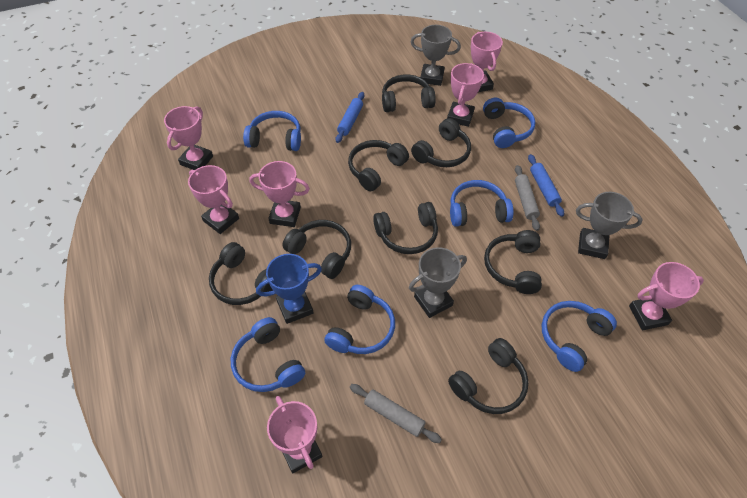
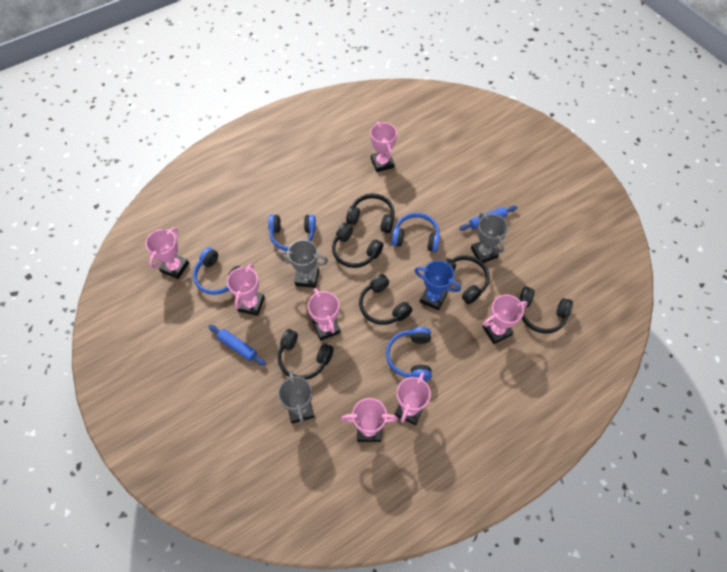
black headphones: 8 -> 6
blue headphones: 6 -> 4
grey rolling pin: 2 -> 0

